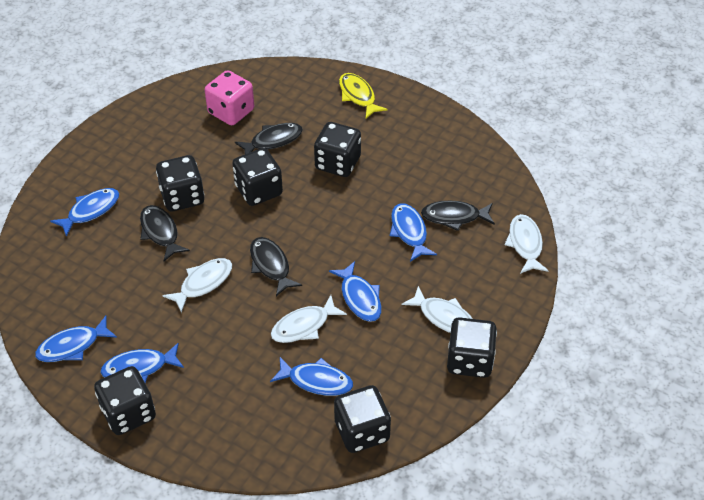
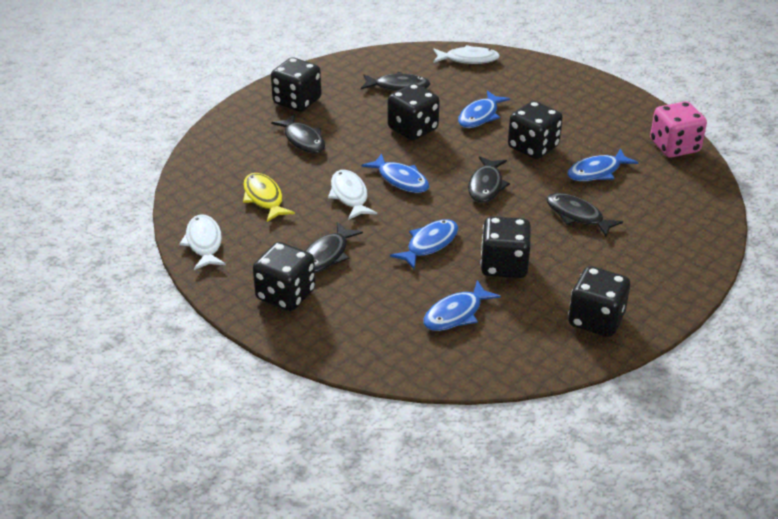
black fish: 4 -> 5
blue fish: 6 -> 5
white fish: 4 -> 3

